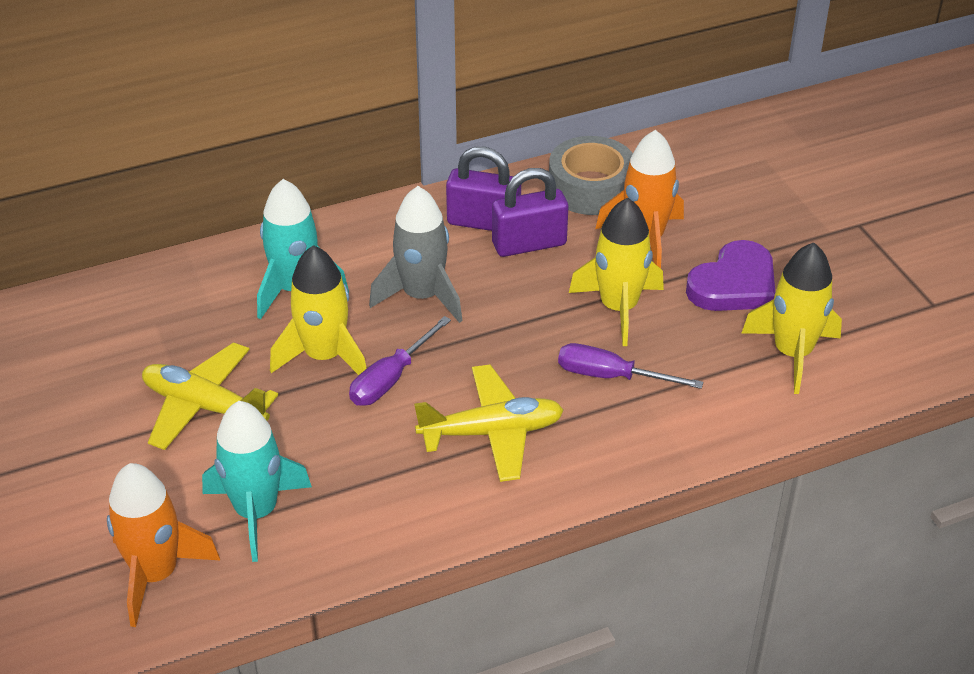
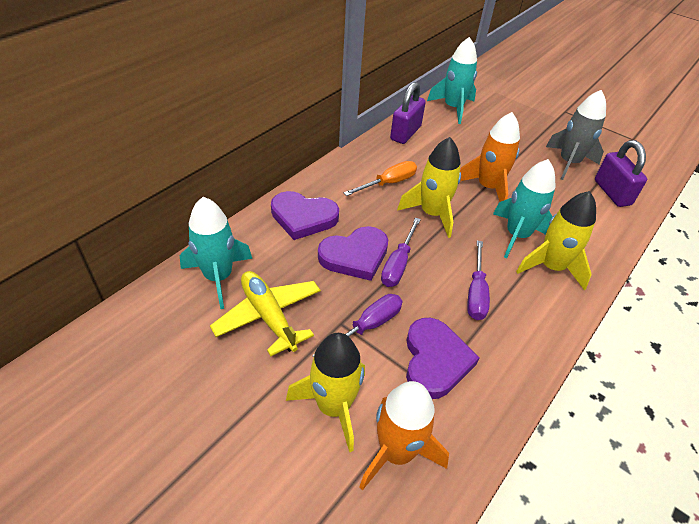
grey tape: 1 -> 0
orange screwdriver: 0 -> 1
purple heart: 1 -> 3
purple screwdriver: 2 -> 3
turquoise rocket: 2 -> 3
yellow plane: 2 -> 1

